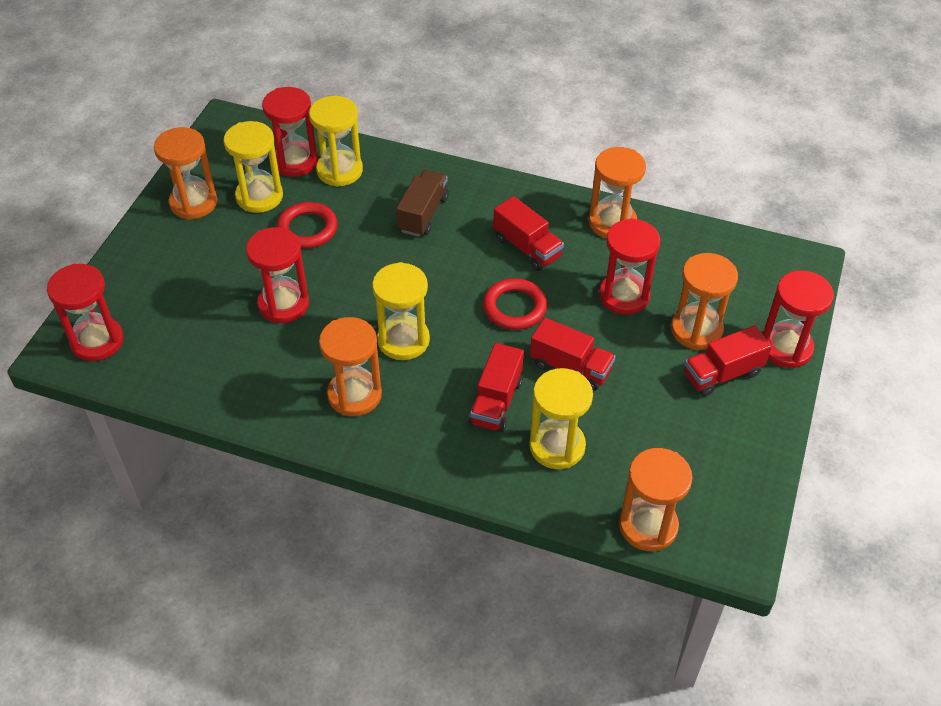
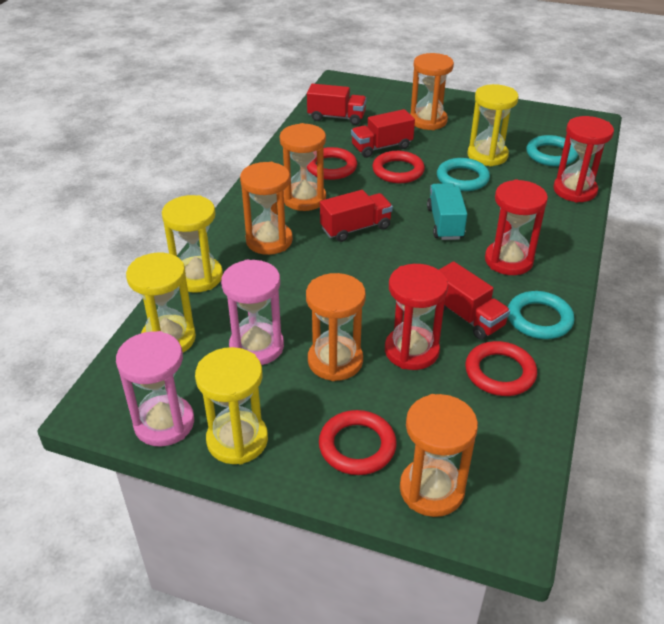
brown truck: 1 -> 0
pink hourglass: 0 -> 2
red hourglass: 5 -> 3
red ring: 2 -> 4
turquoise ring: 0 -> 3
turquoise truck: 0 -> 1

